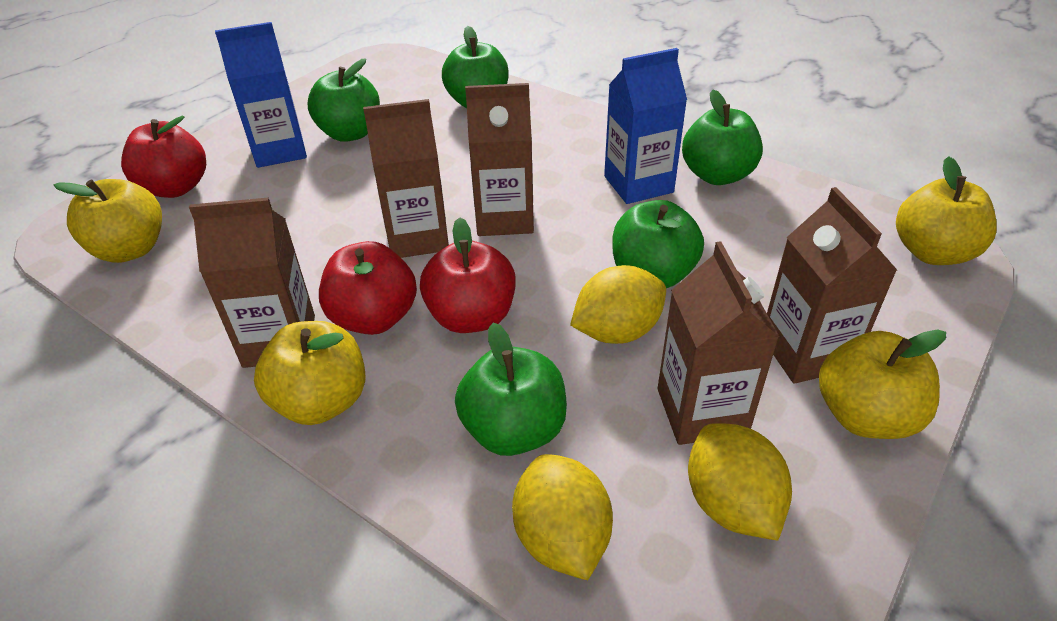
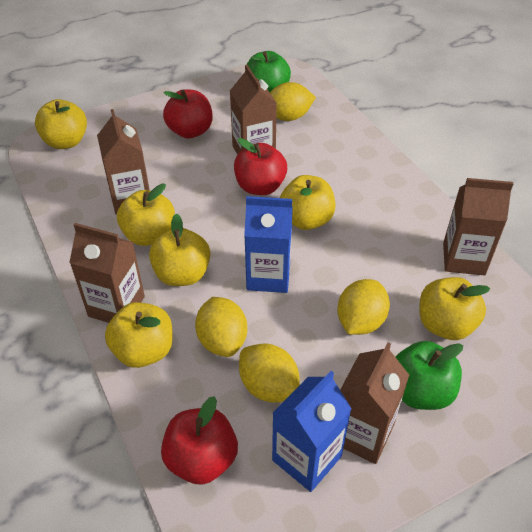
green apple: 5 -> 2
yellow apple: 4 -> 6
yellow lemon: 3 -> 4

